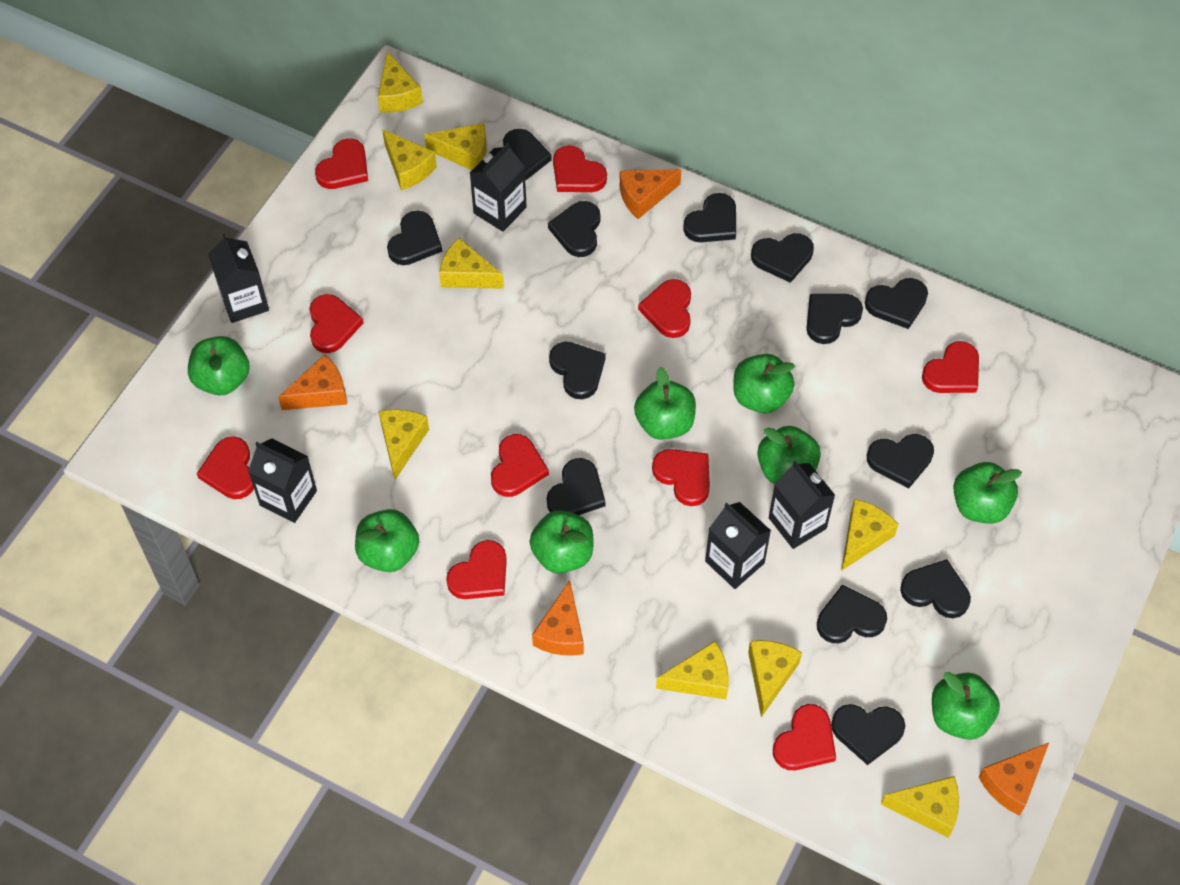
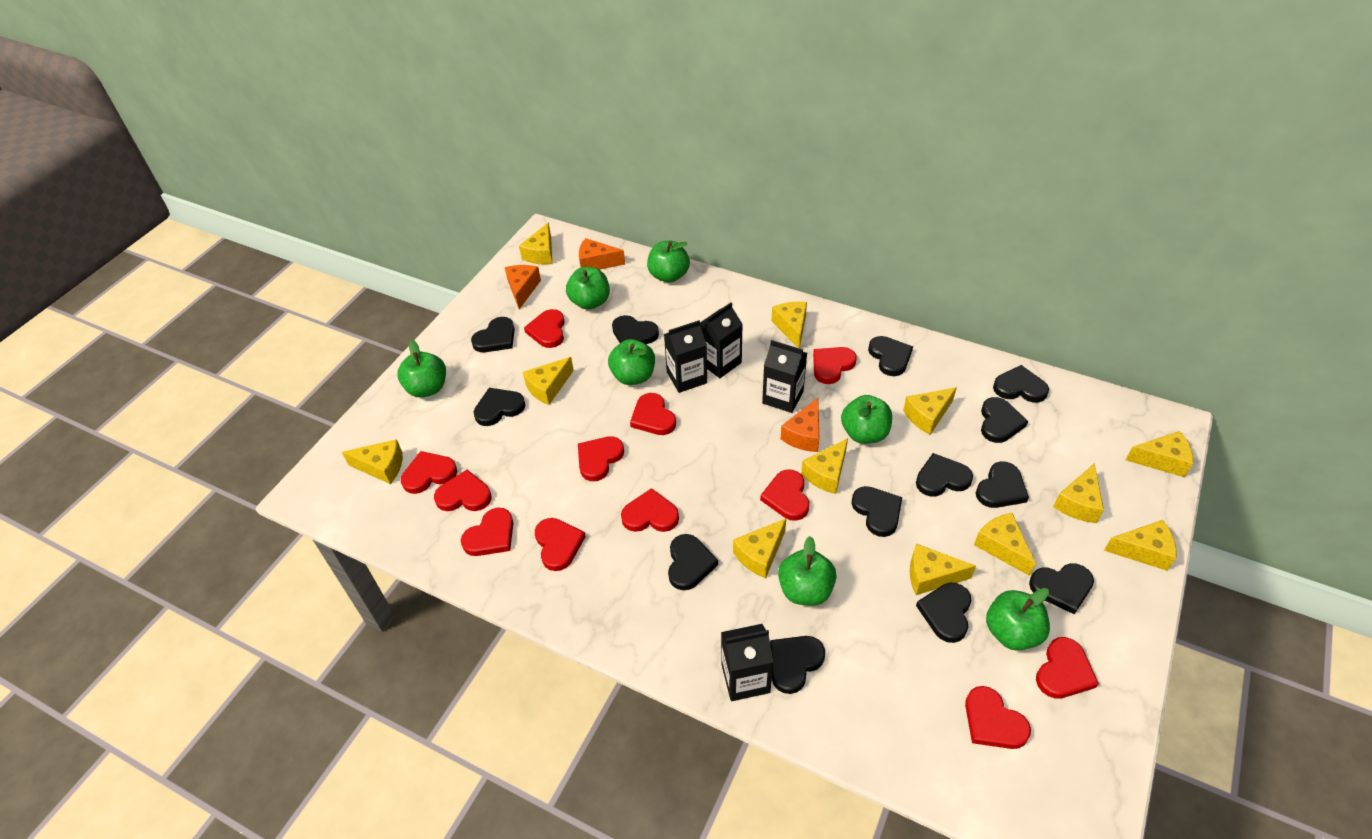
black carton: 5 -> 4
green apple: 8 -> 7
orange cheese: 4 -> 3
red heart: 10 -> 12
yellow cheese: 9 -> 12

